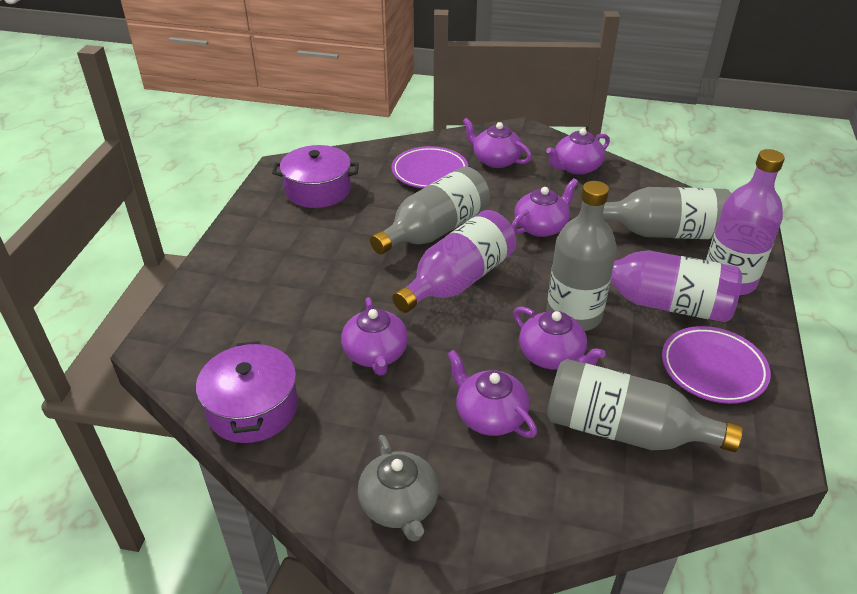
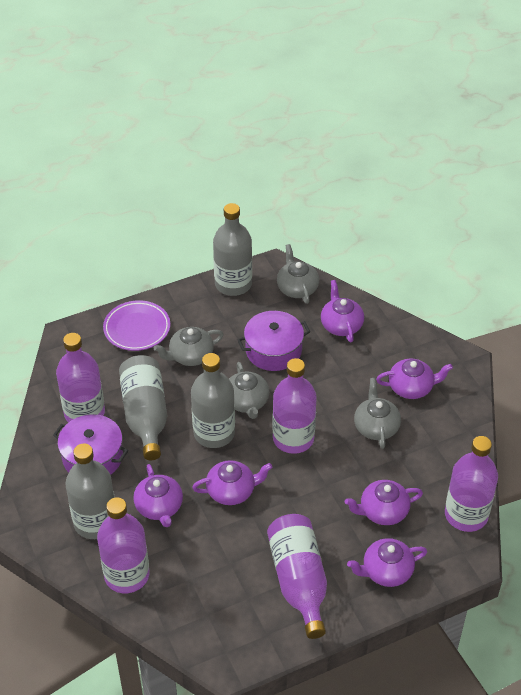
grey teapot: 1 -> 4
purple bottle: 3 -> 5
purple plate: 2 -> 1

